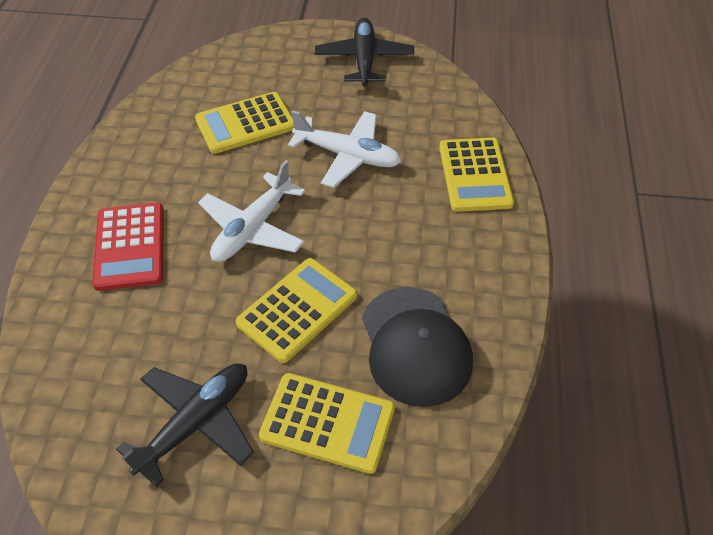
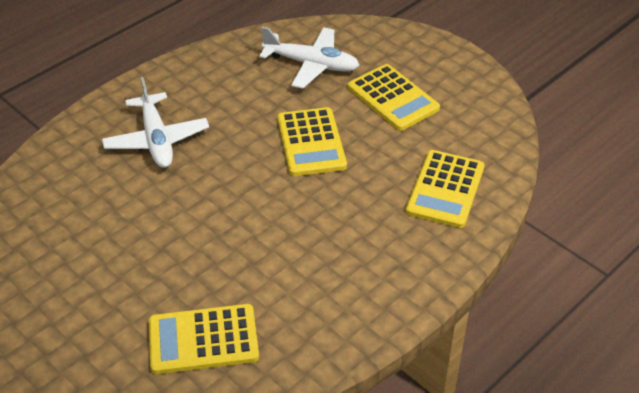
black cap: 1 -> 0
black plane: 2 -> 0
red calculator: 1 -> 0

